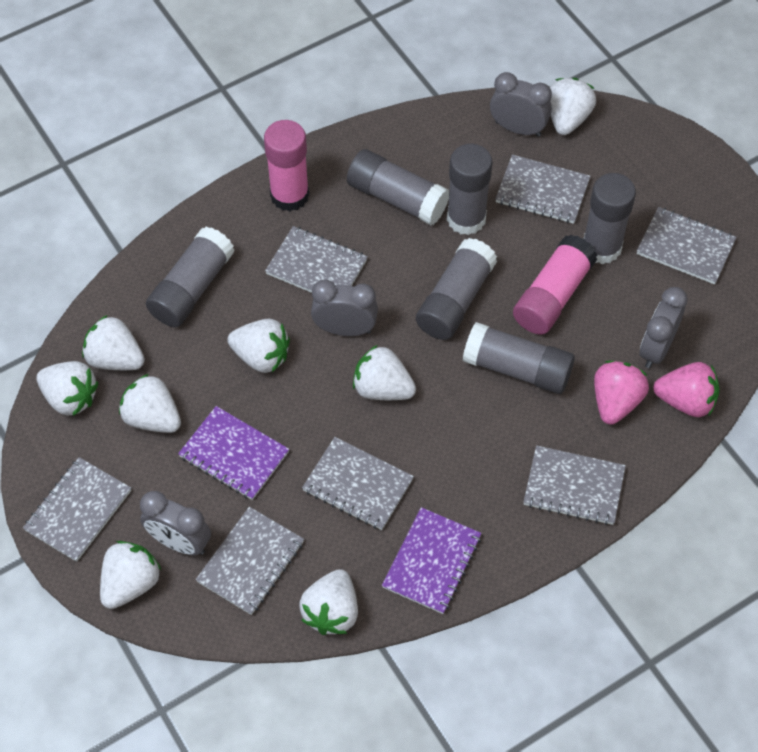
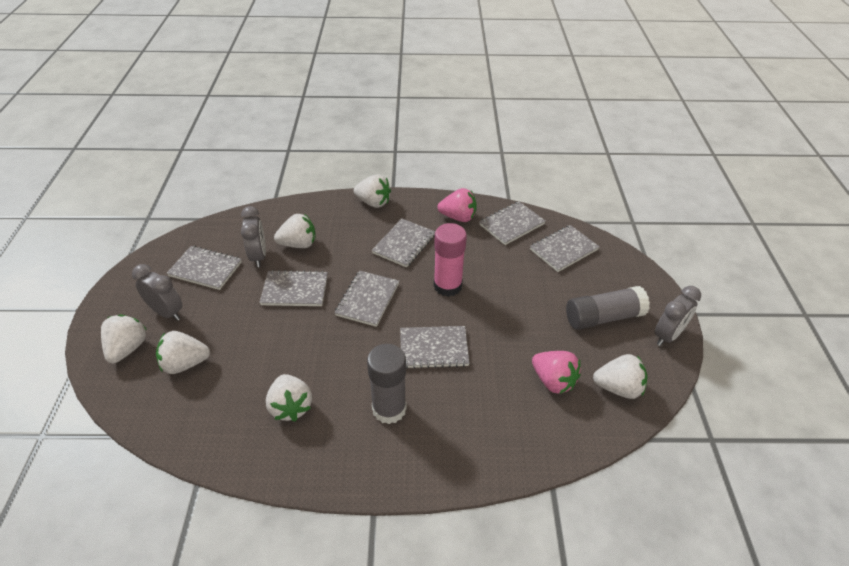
grey clock: 4 -> 3
grey glue stick: 6 -> 2
pink glue stick: 2 -> 1
purple notebook: 2 -> 0
white strawberry: 8 -> 6

